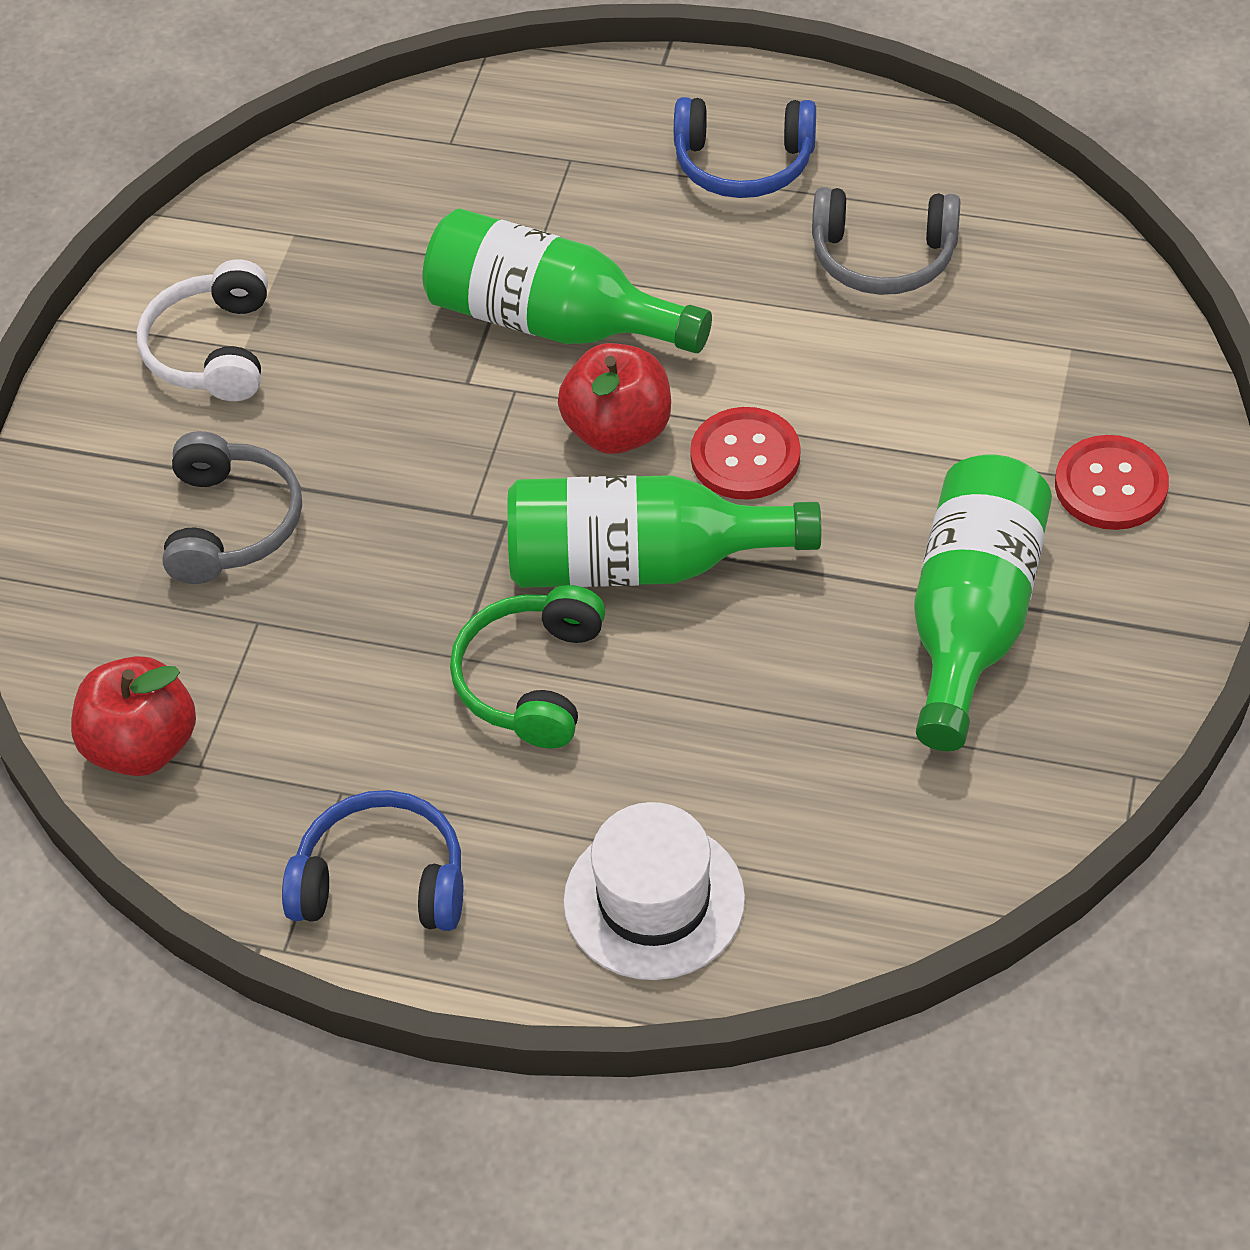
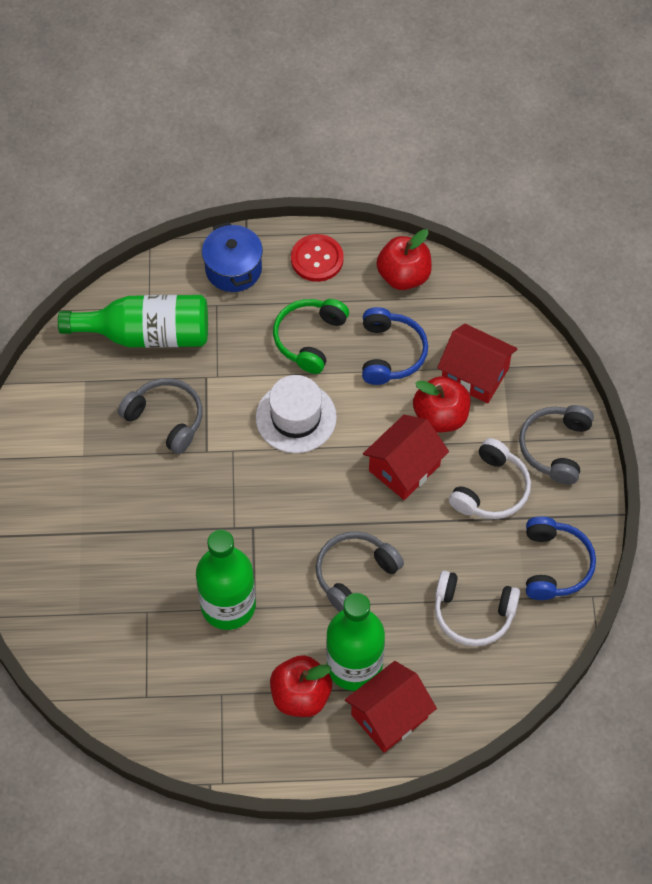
blue pot: 0 -> 1
grey headphones: 2 -> 3
red apple: 2 -> 3
red button: 2 -> 1
red house: 0 -> 3
white headphones: 1 -> 2

